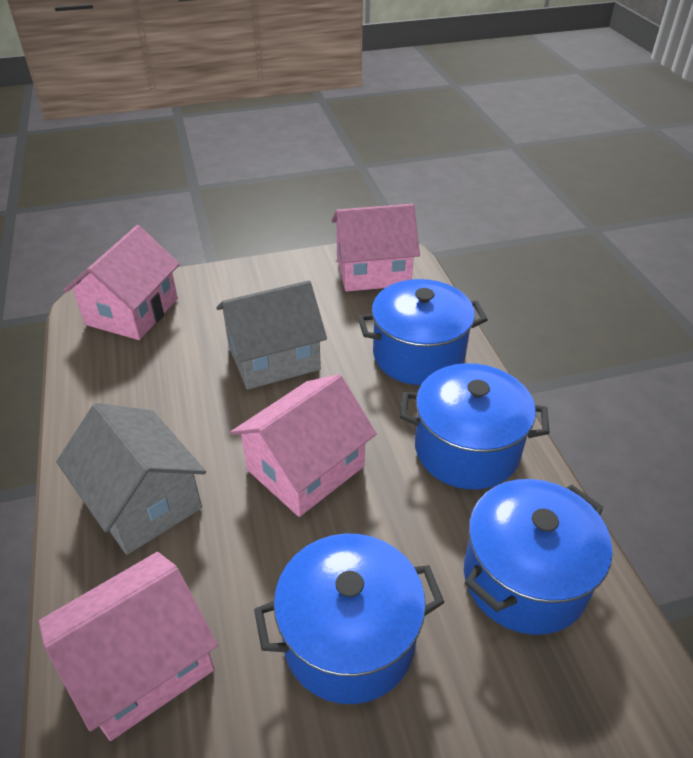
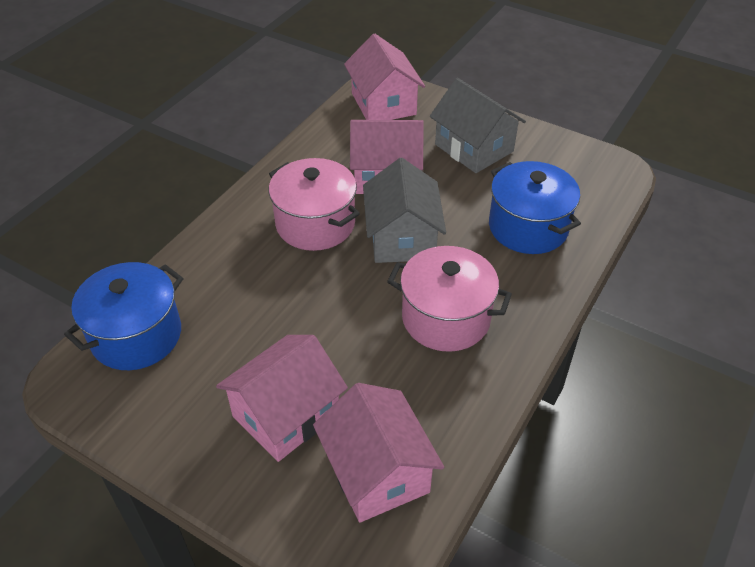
blue pot: 4 -> 2
pink pot: 0 -> 2

